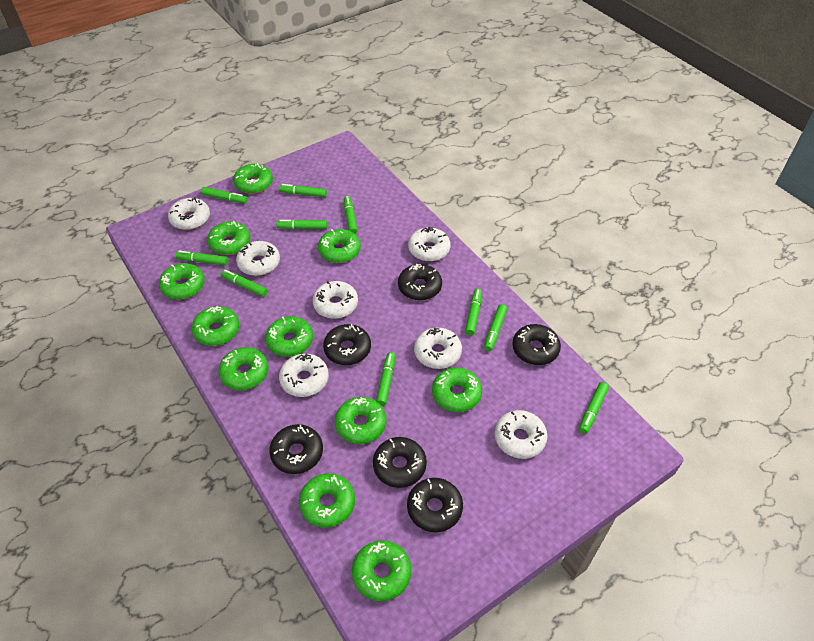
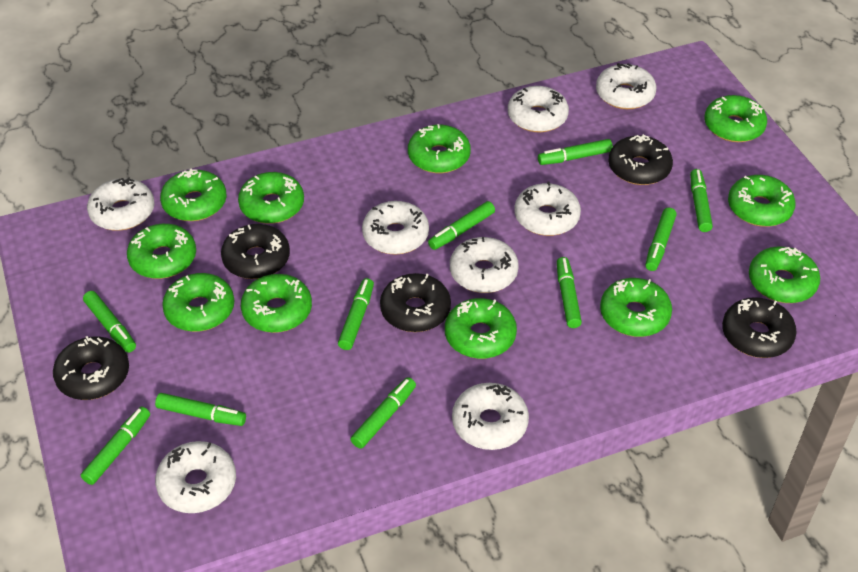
black donut: 6 -> 5
white donut: 7 -> 8

